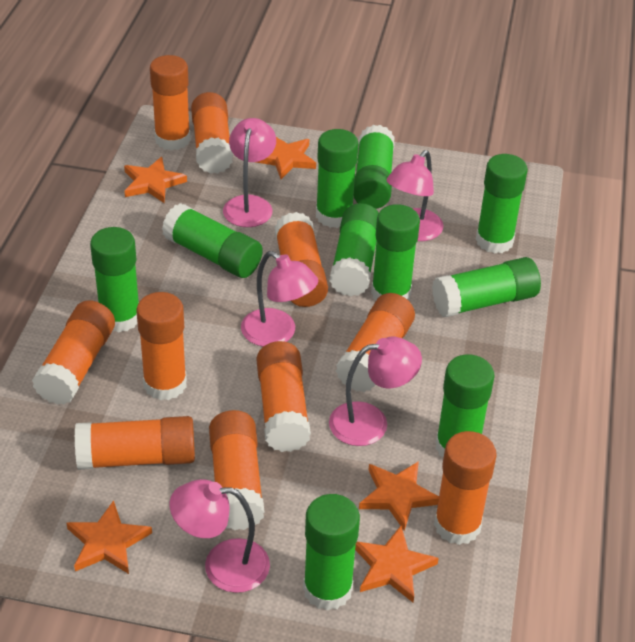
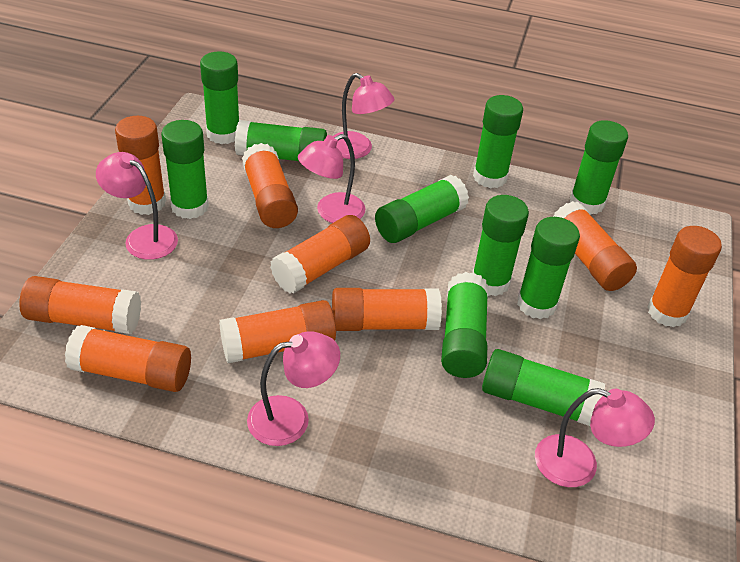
orange glue stick: 10 -> 9
orange star: 5 -> 0

